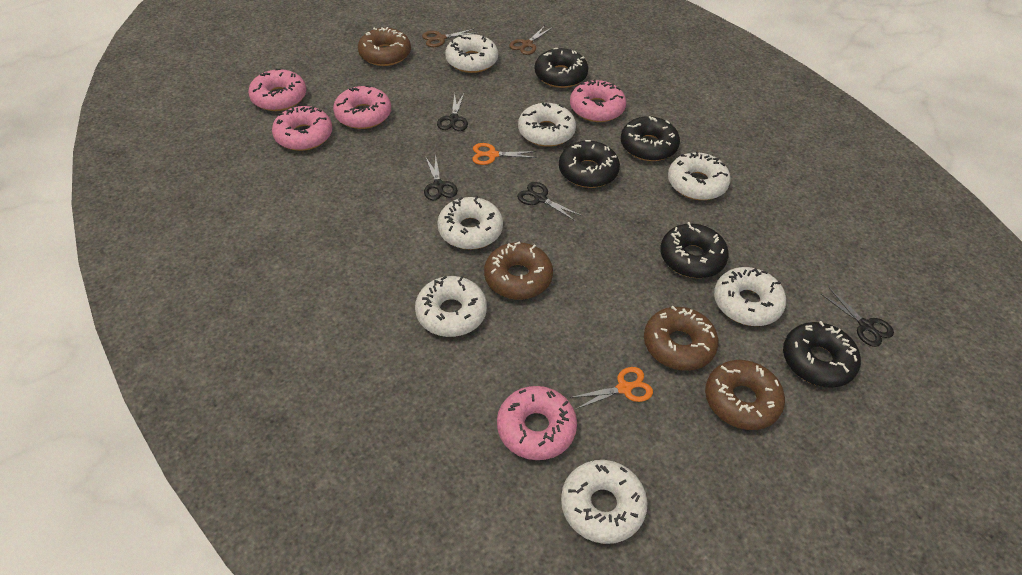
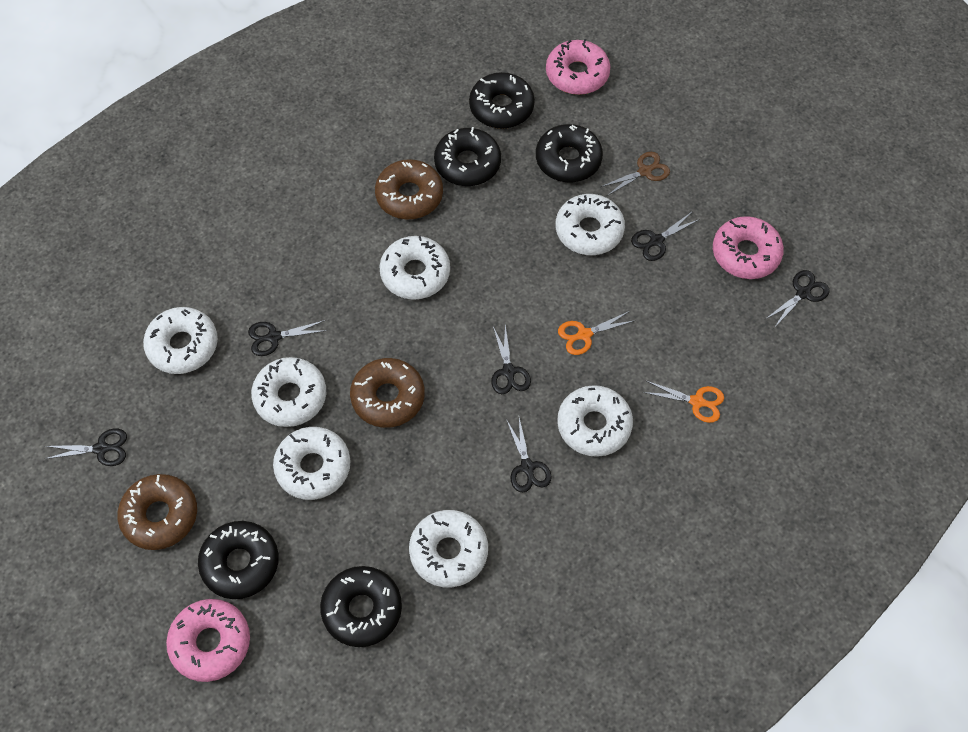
black scissors: 4 -> 6
brown donut: 4 -> 3
brown scissors: 2 -> 1
pink donut: 5 -> 3

